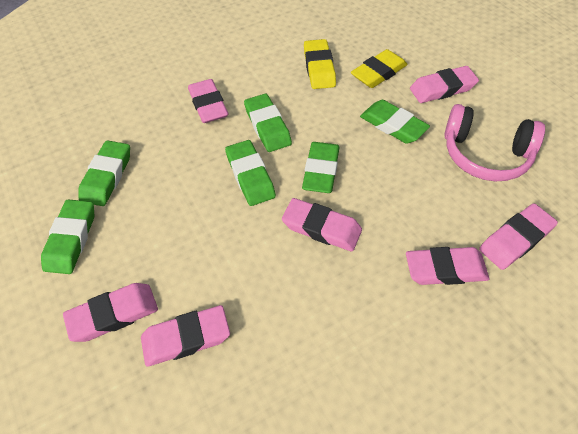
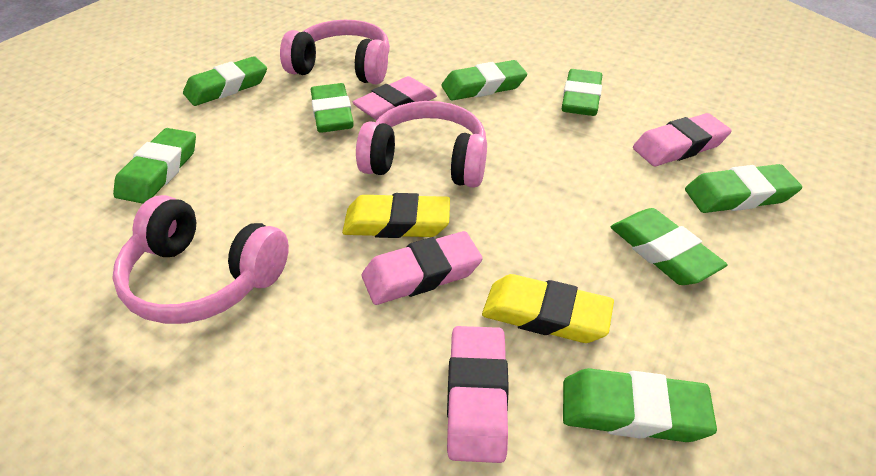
green eraser: 6 -> 8
pink eraser: 7 -> 4
pink headphones: 1 -> 3

